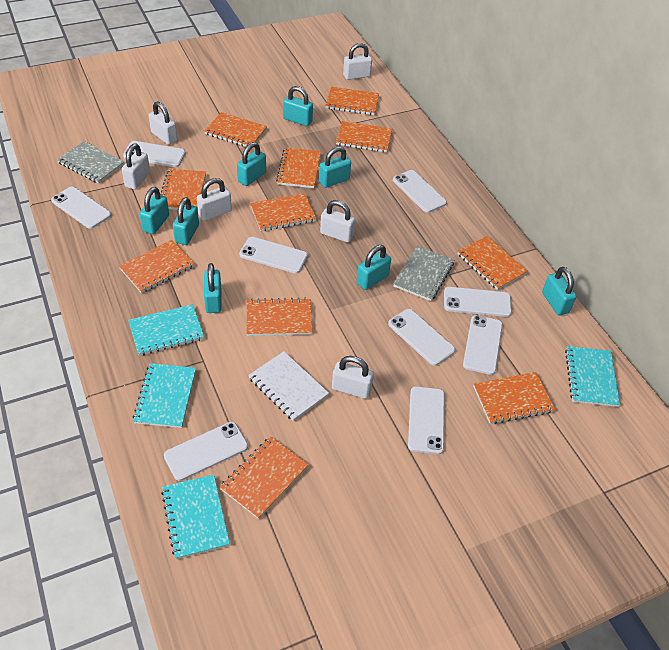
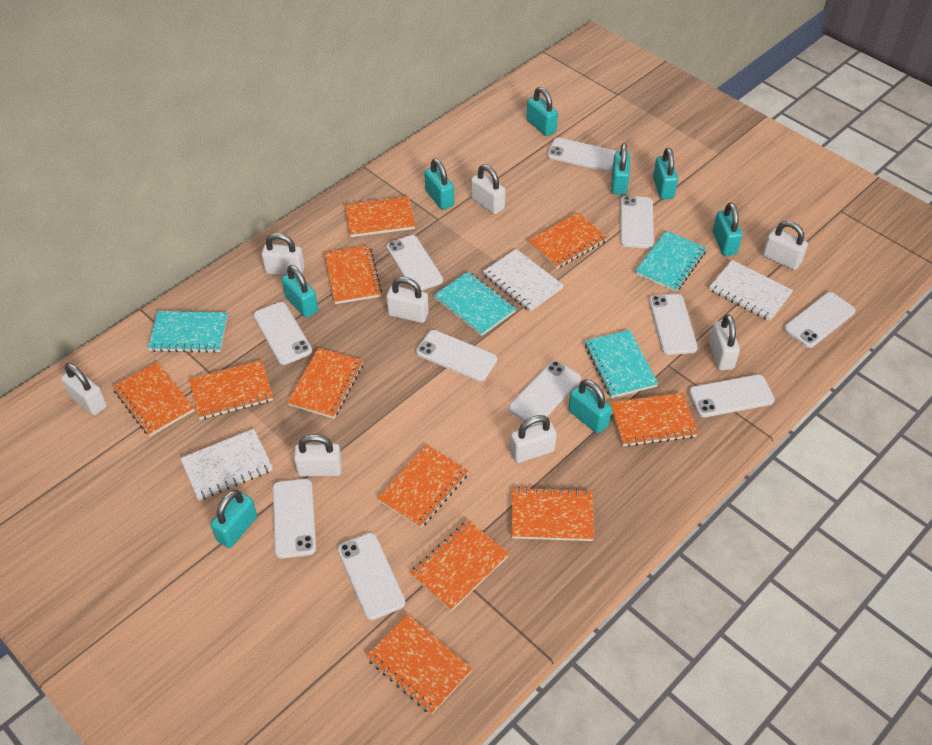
grey notebook: 2 -> 0
white notebook: 1 -> 3
white padlock: 6 -> 8
white phone: 9 -> 11

